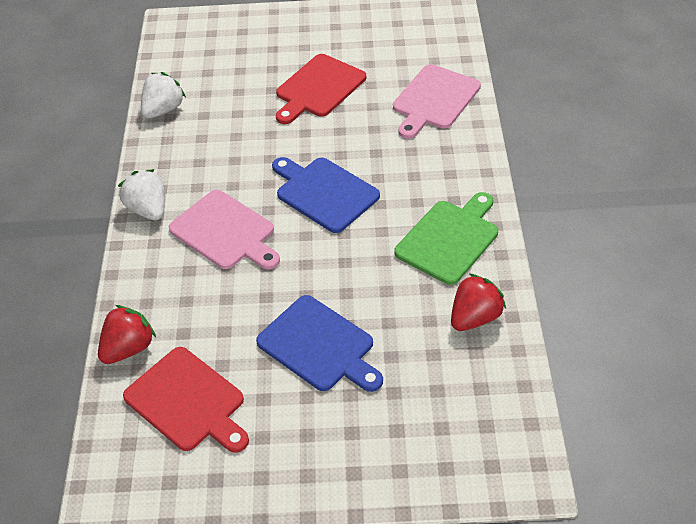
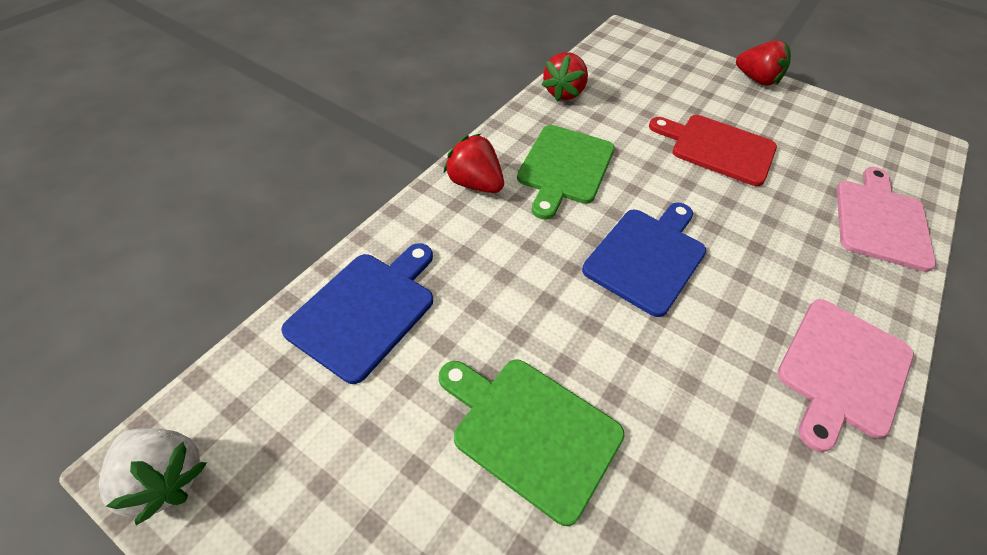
green cutting board: 1 -> 2
red cutting board: 2 -> 1
red strawberry: 2 -> 3
white strawberry: 2 -> 1

